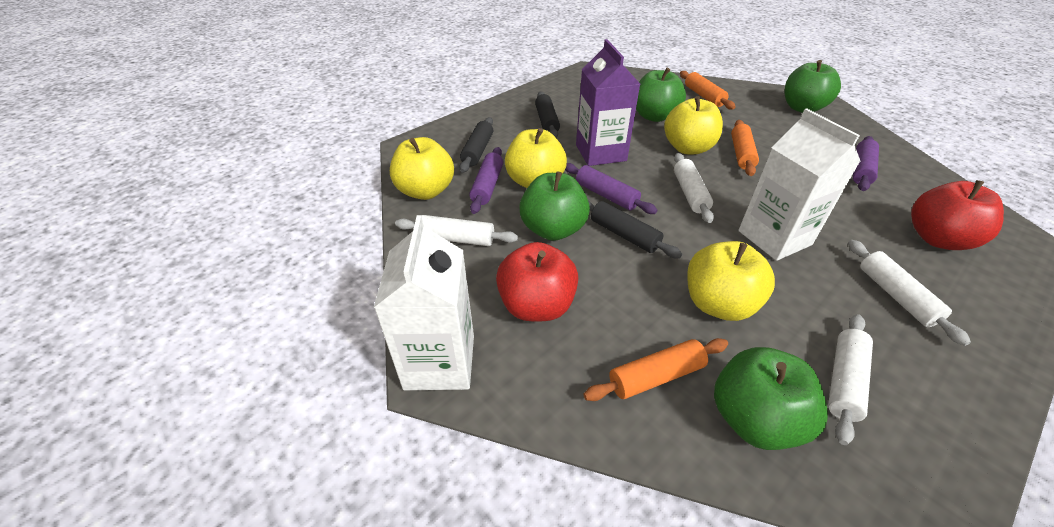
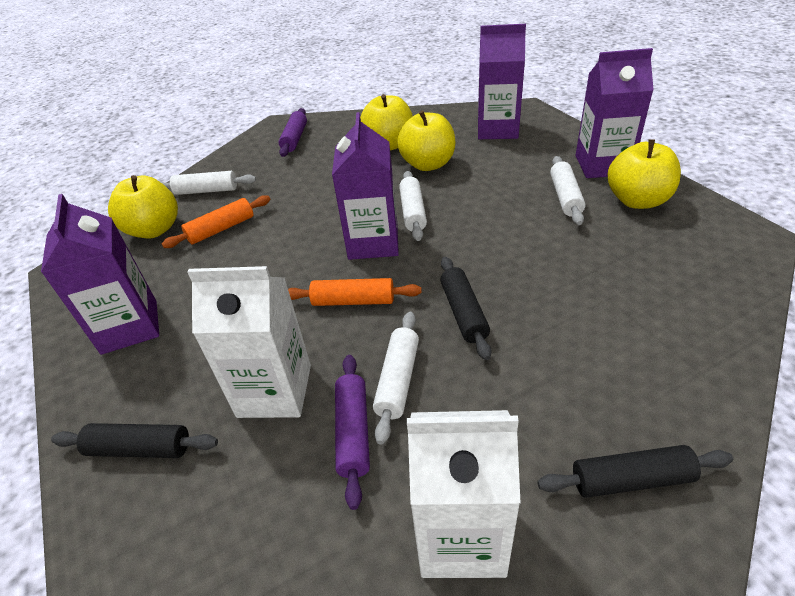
green apple: 4 -> 0
orange rolling pin: 3 -> 2
purple carton: 1 -> 4
purple rolling pin: 3 -> 2
red apple: 2 -> 0

